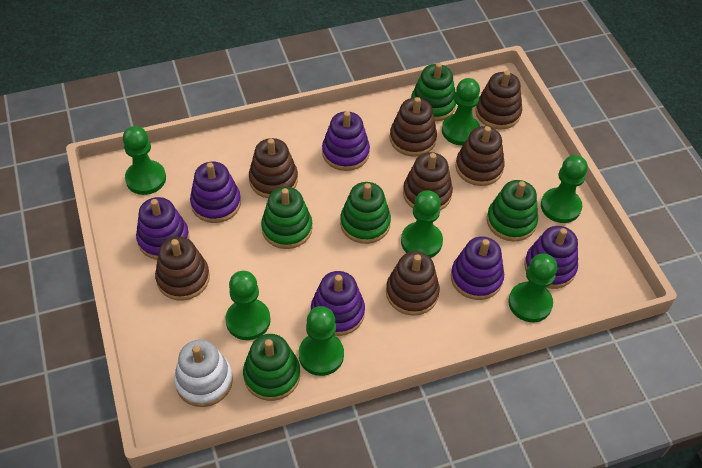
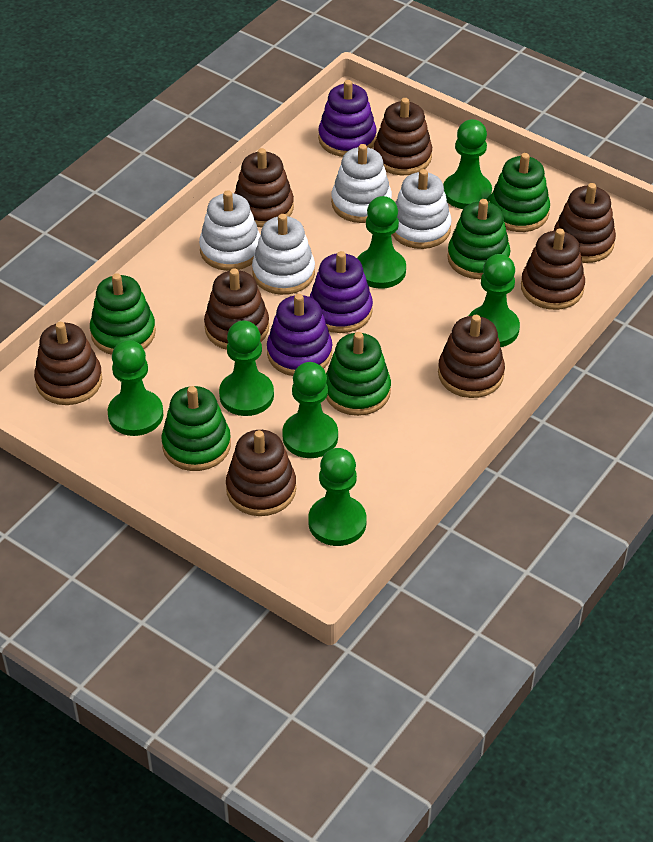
brown stacking toy: 7 -> 8
purple stacking toy: 6 -> 3
white stacking toy: 1 -> 4

